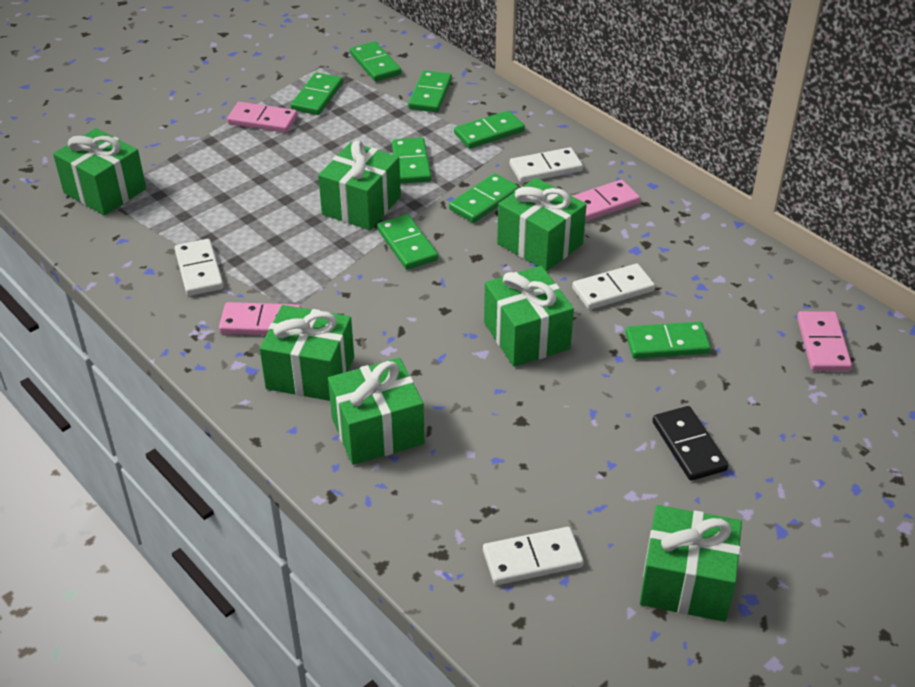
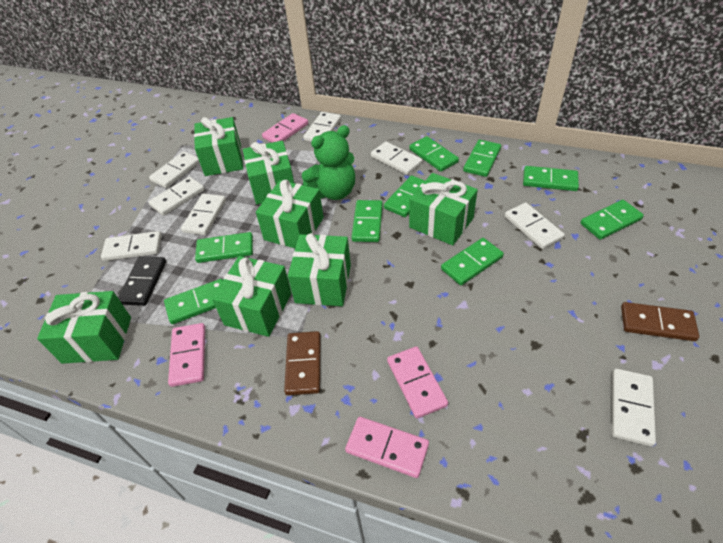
brown domino: 0 -> 2
green domino: 8 -> 9
green teddy bear: 0 -> 1
white domino: 4 -> 8

